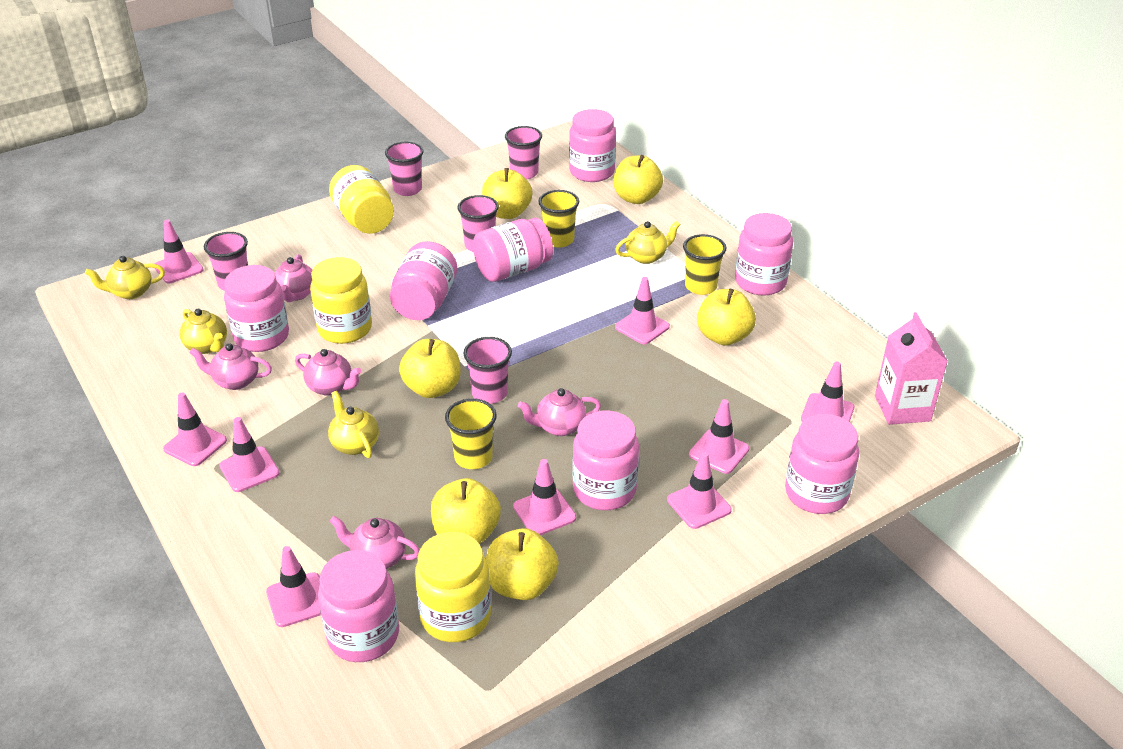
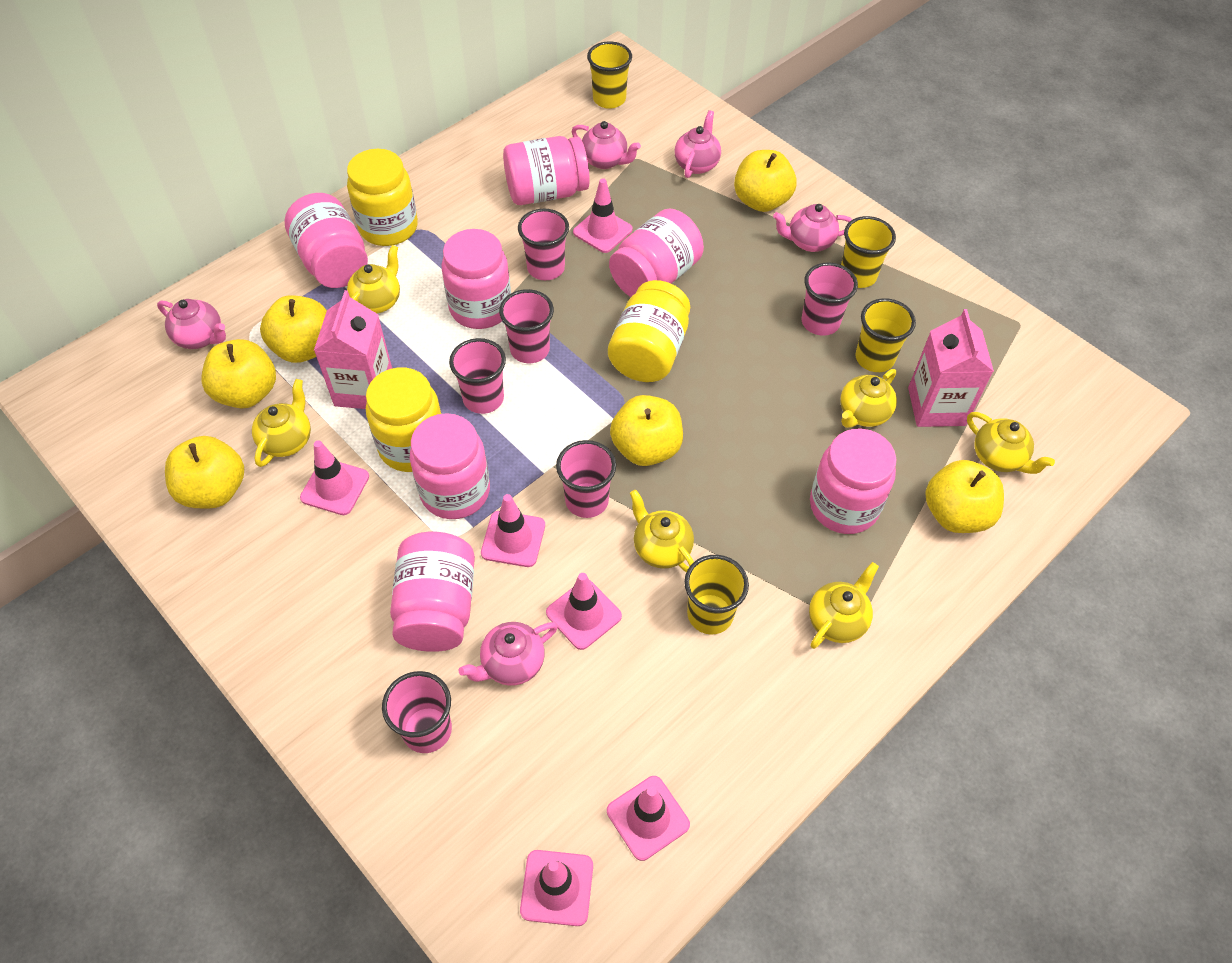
pink carton: 1 -> 2
pink cup: 5 -> 6
pink jar: 8 -> 7
pink traffic cone: 9 -> 6
yellow cup: 3 -> 4
yellow teapot: 4 -> 6

